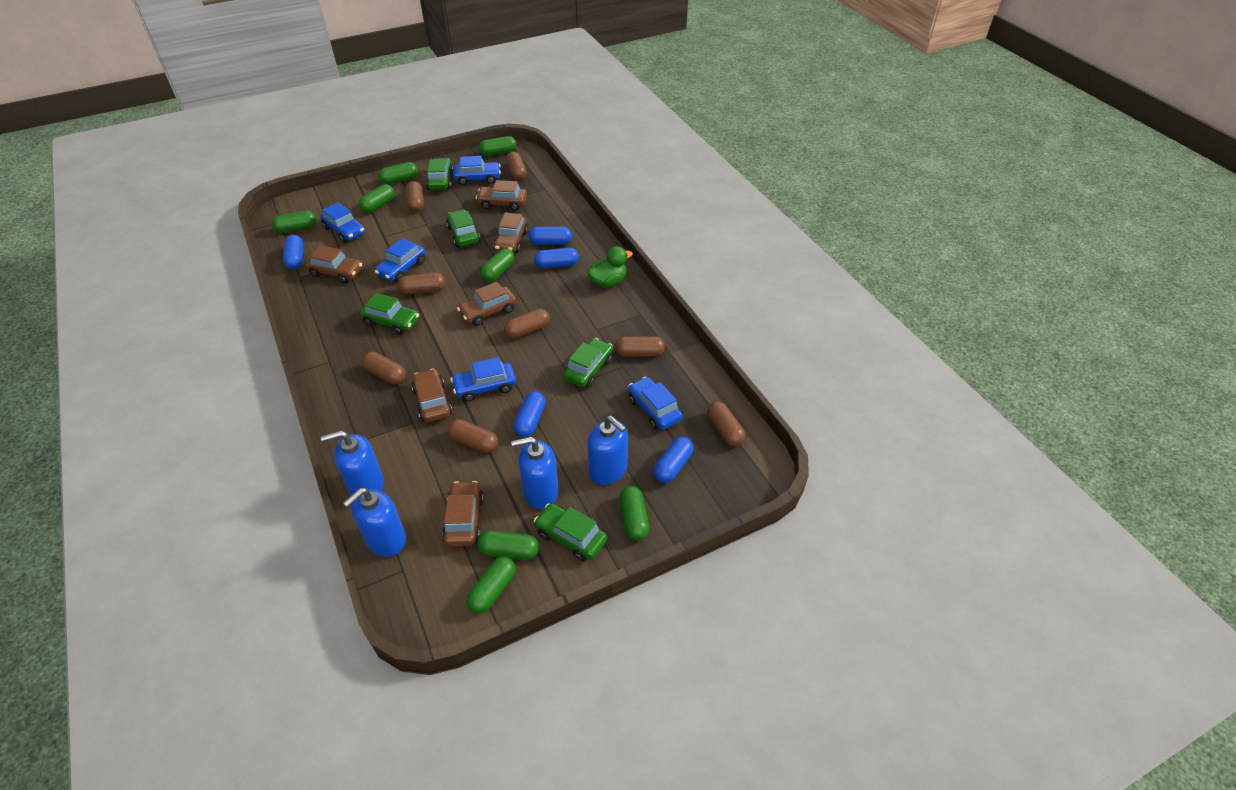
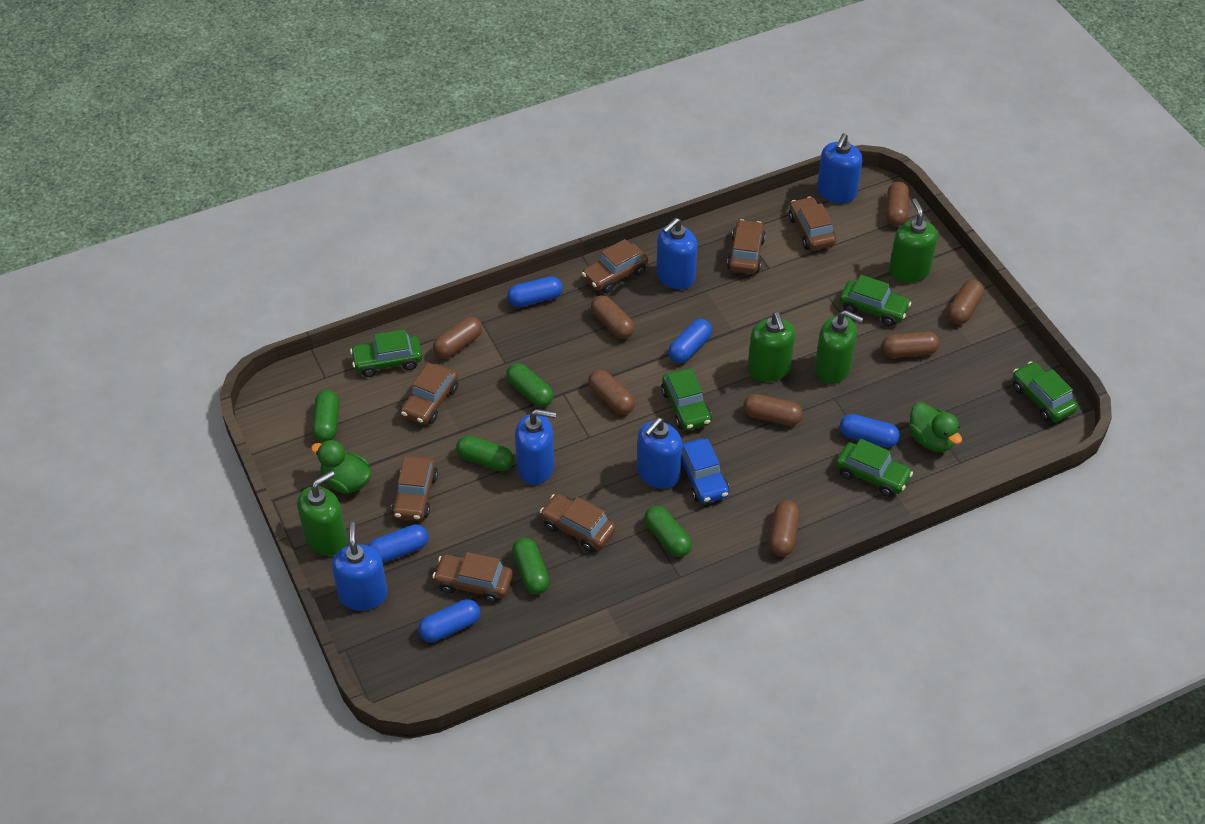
blue car: 5 -> 1
blue soap dispenser: 4 -> 5
brown car: 6 -> 7
green capsule: 8 -> 5
green duck: 1 -> 2
green soap dispenser: 0 -> 4

